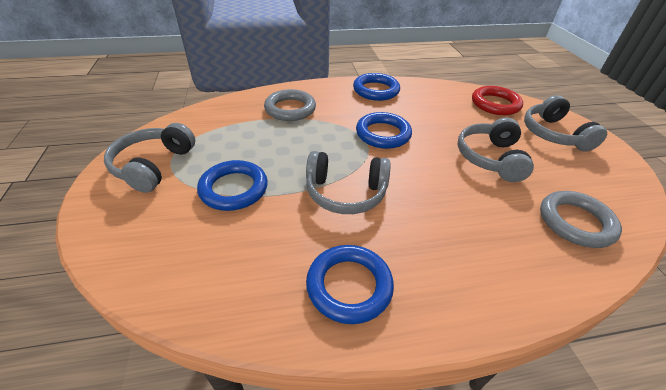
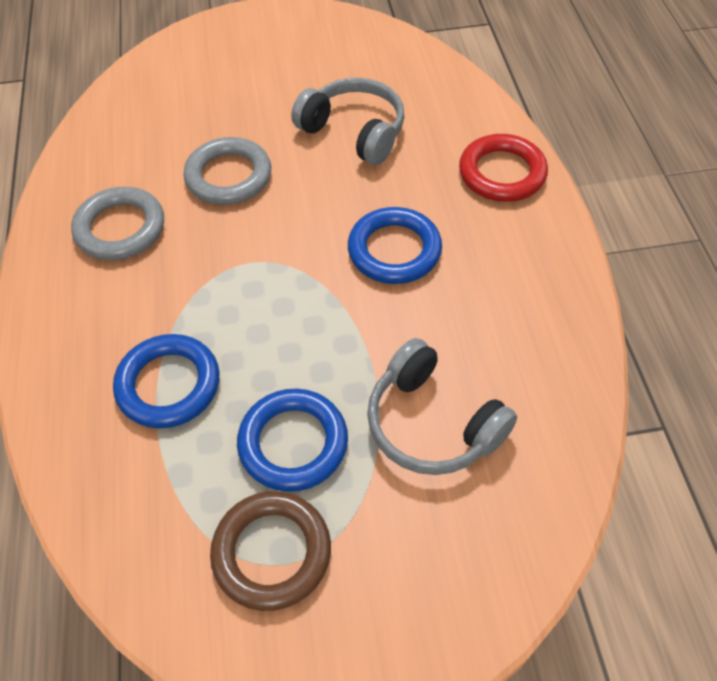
blue ring: 4 -> 3
brown ring: 0 -> 1
grey headphones: 4 -> 2

